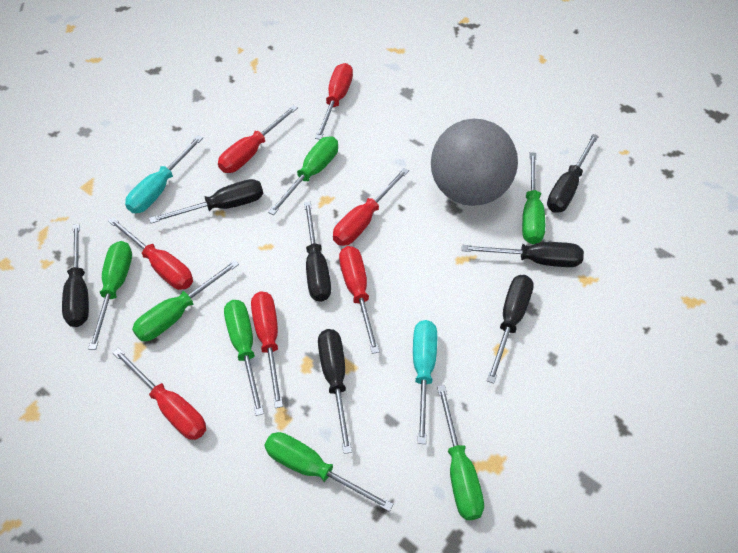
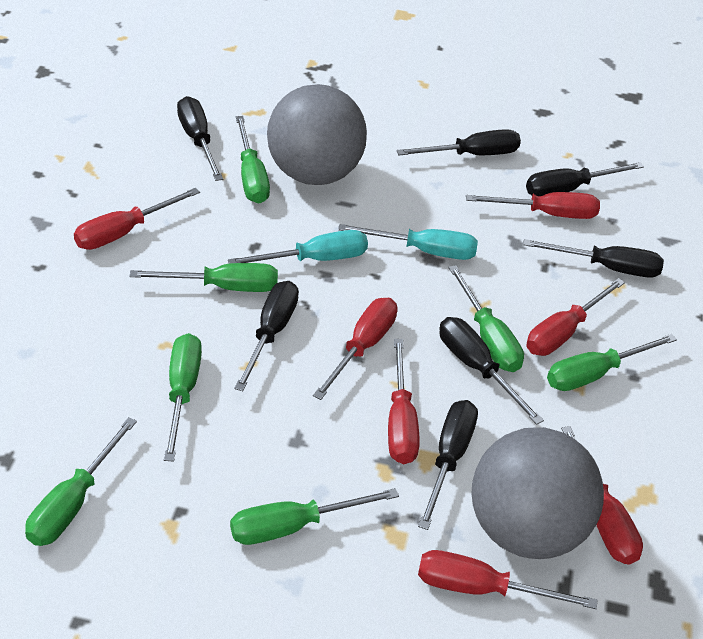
grey ball: 1 -> 2

